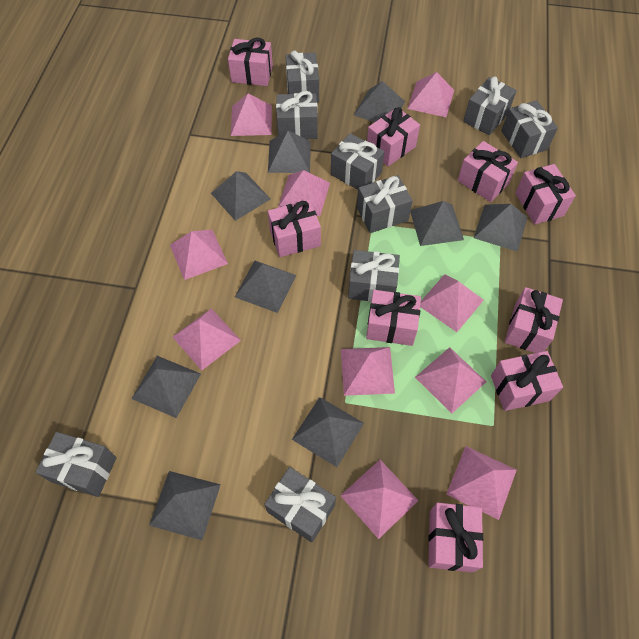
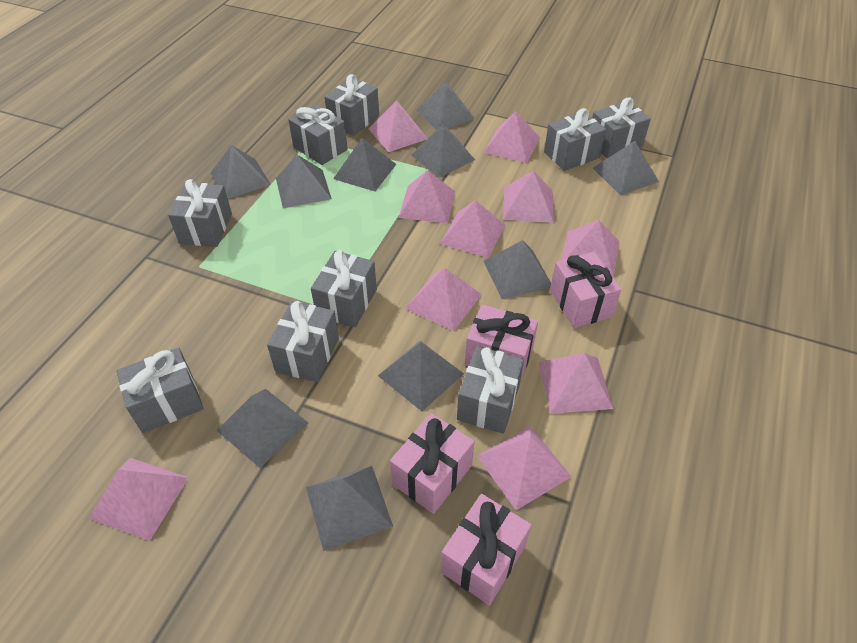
grey pyramid: 9 -> 10
pink gift: 9 -> 4

